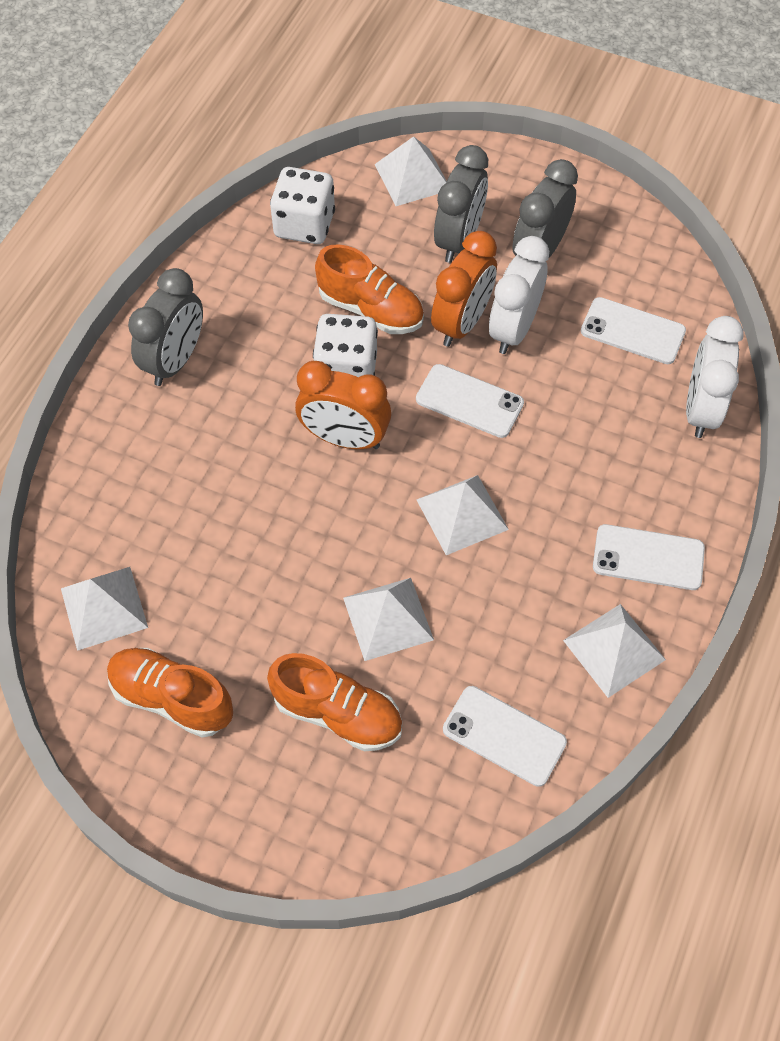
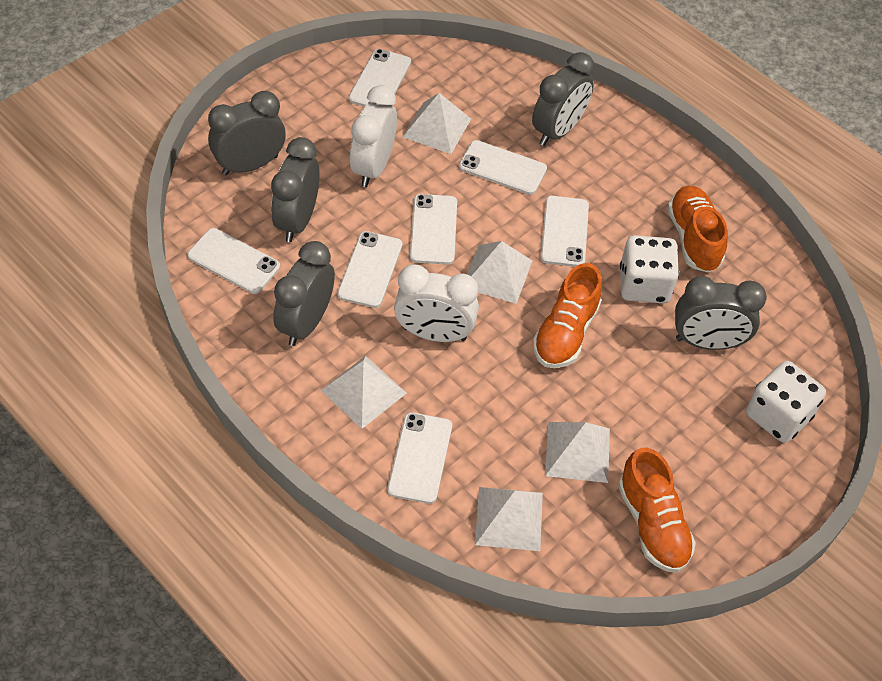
grey clock: 3 -> 5
orange clock: 2 -> 0
white phone: 4 -> 7

